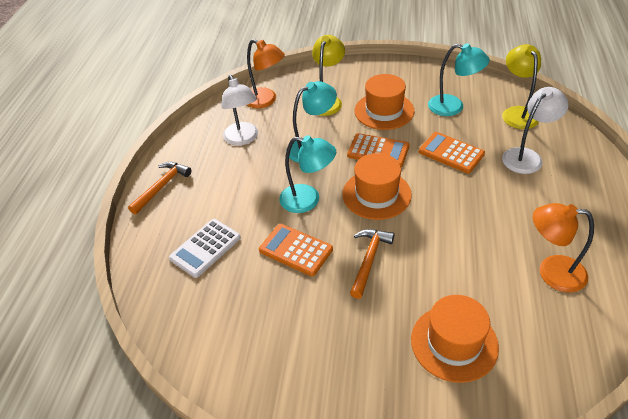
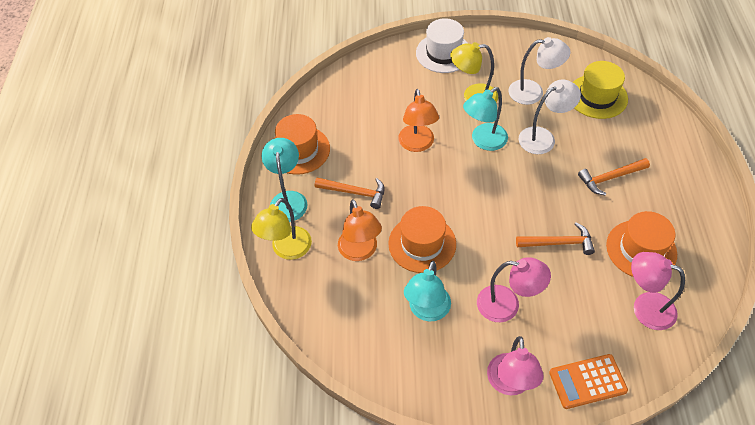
orange calculator: 3 -> 1
orange hammer: 2 -> 3
pink lamp: 0 -> 3
white calculator: 1 -> 0
white hat: 0 -> 1
yellow hat: 0 -> 1

